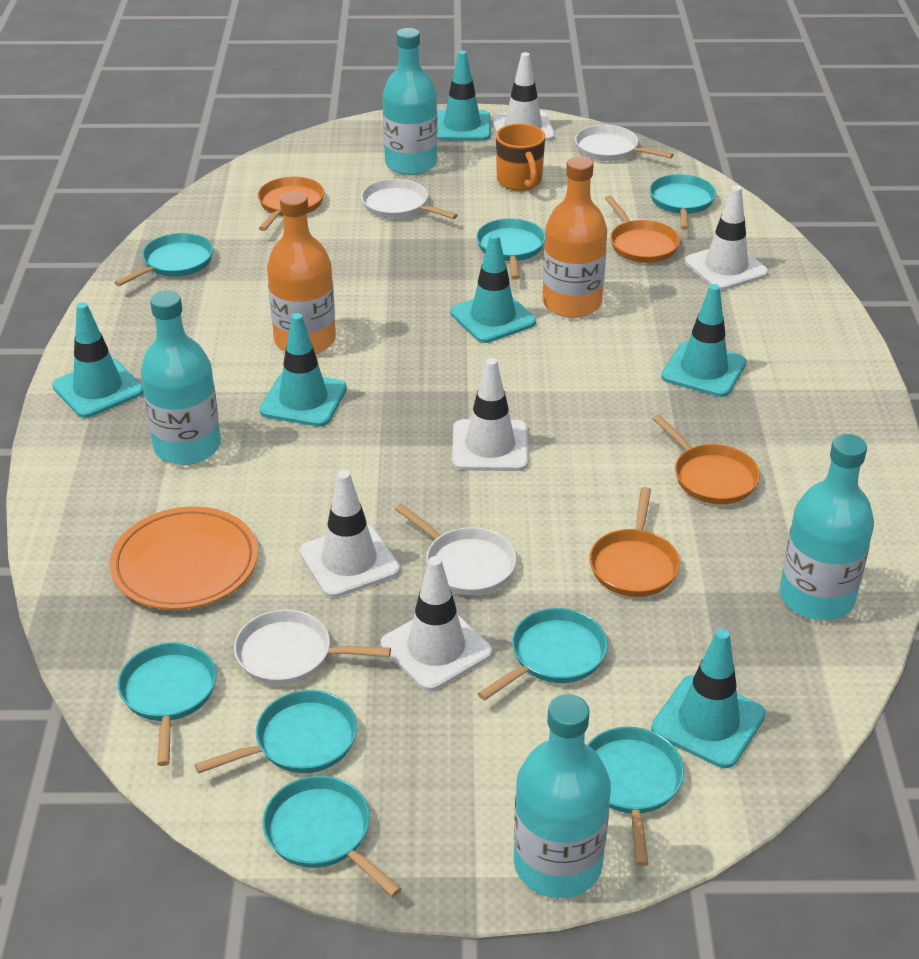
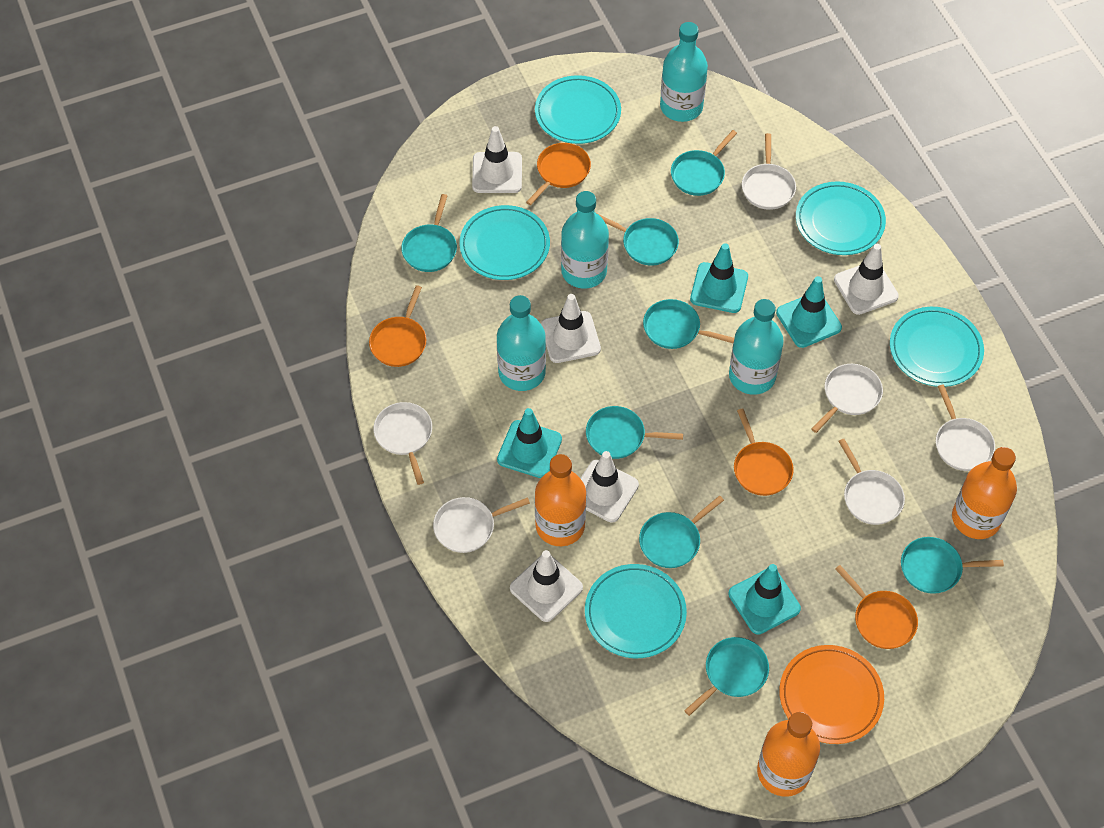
orange bottle: 2 -> 3
orange mug: 1 -> 0
turquoise plate: 0 -> 5
turquoise traffic cone: 6 -> 4
white pan: 4 -> 6

